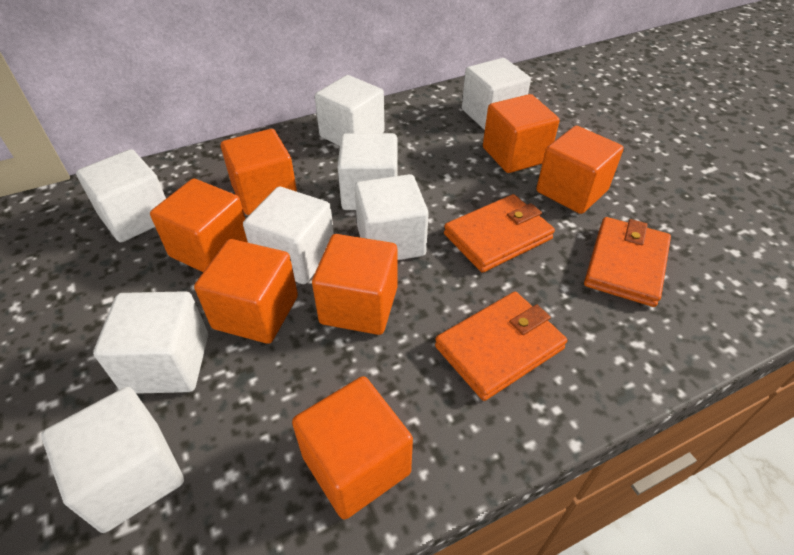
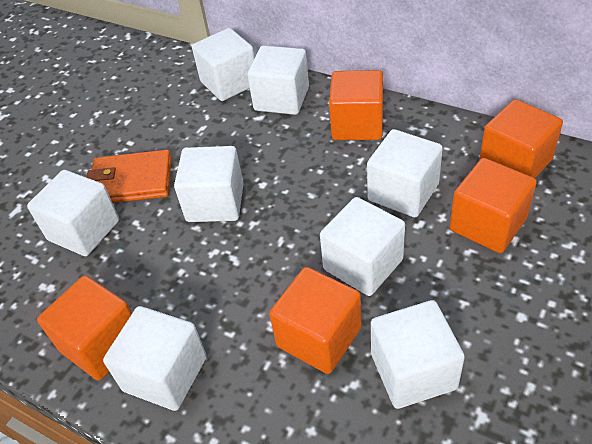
orange cube: 7 -> 5
orange wallet: 3 -> 1

